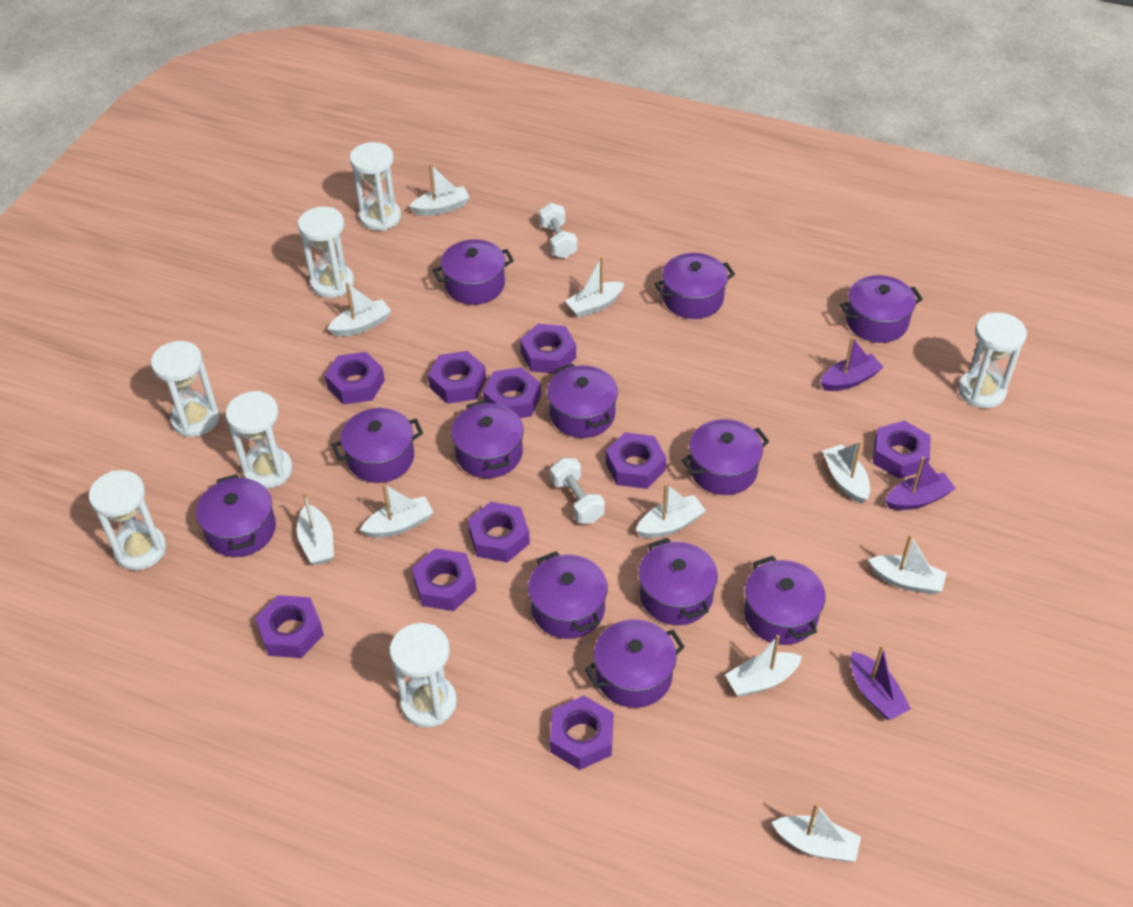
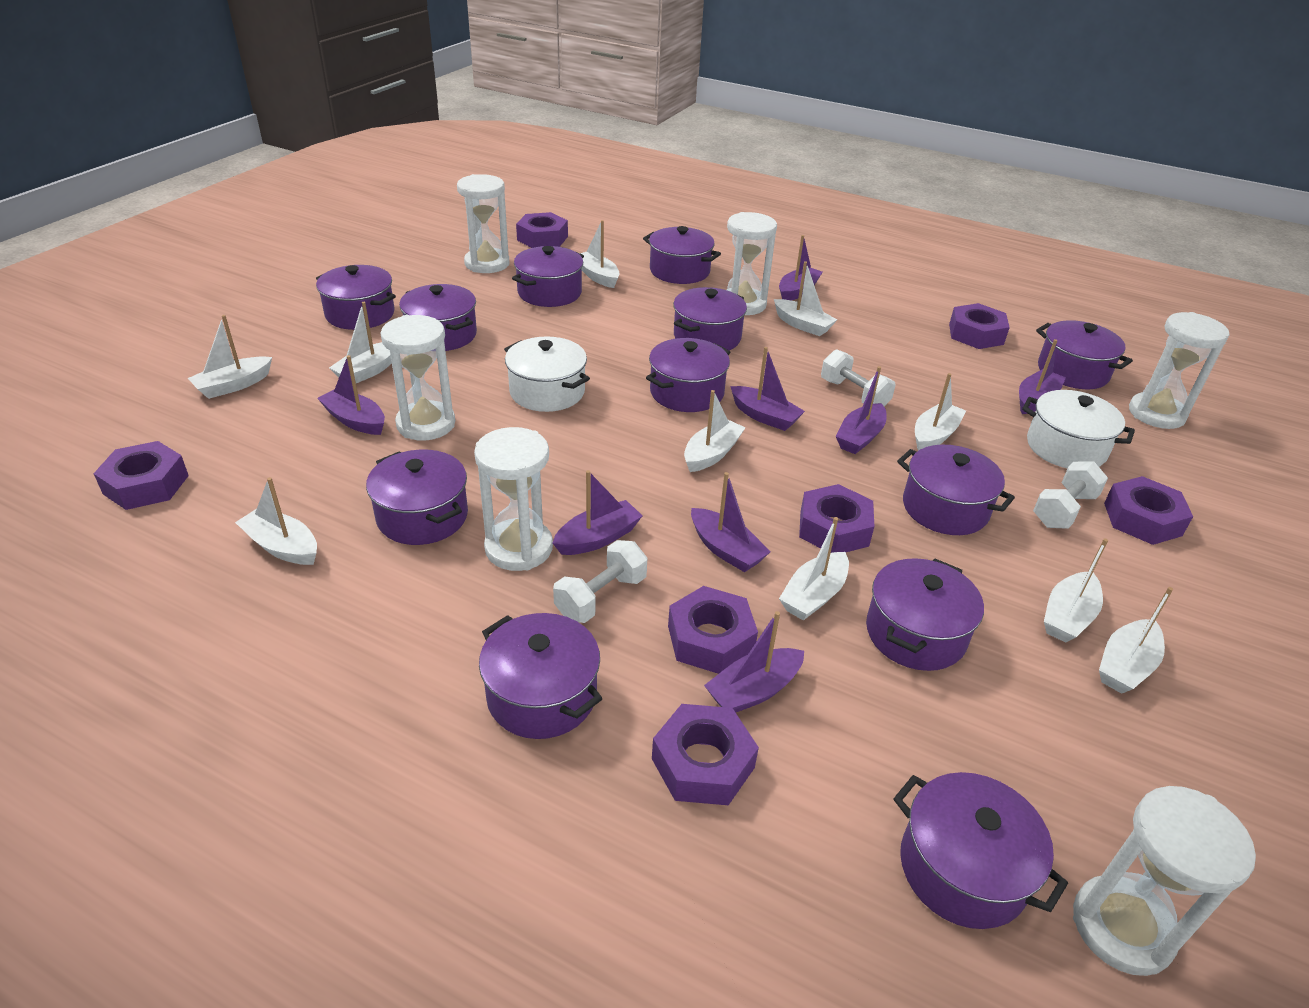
purple boat: 3 -> 8
purple nut: 10 -> 7
white dumbbell: 2 -> 3
white hourglass: 7 -> 6
white pot: 0 -> 2

